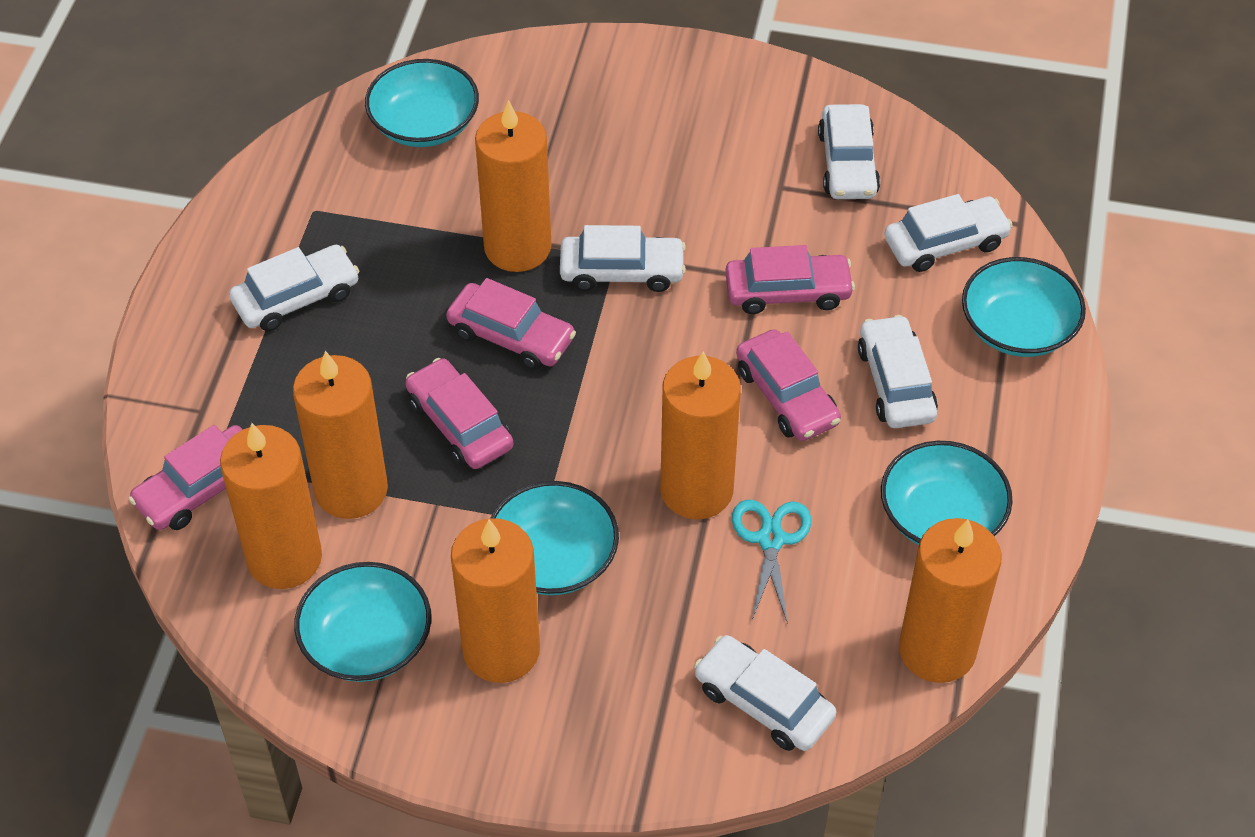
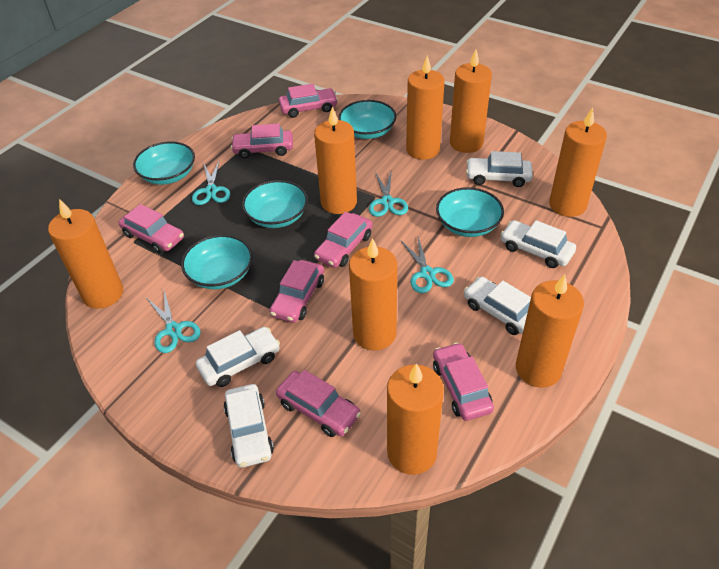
orange candle: 6 -> 8
pink car: 5 -> 7
turquoise scissors: 1 -> 4
white car: 6 -> 5

